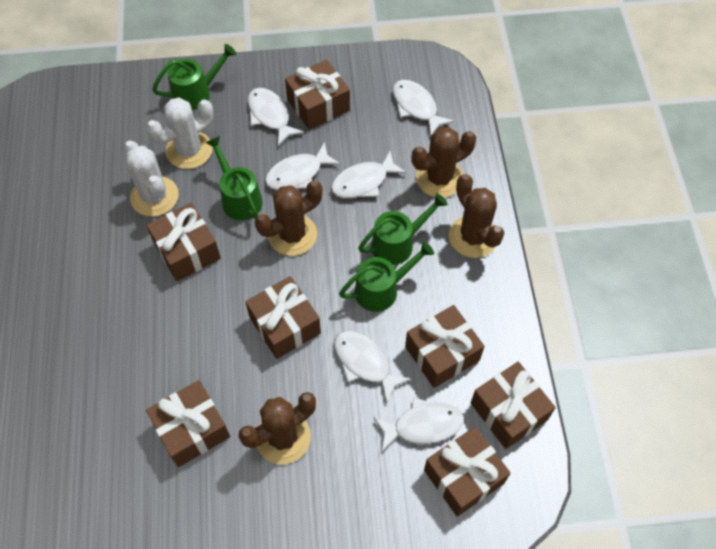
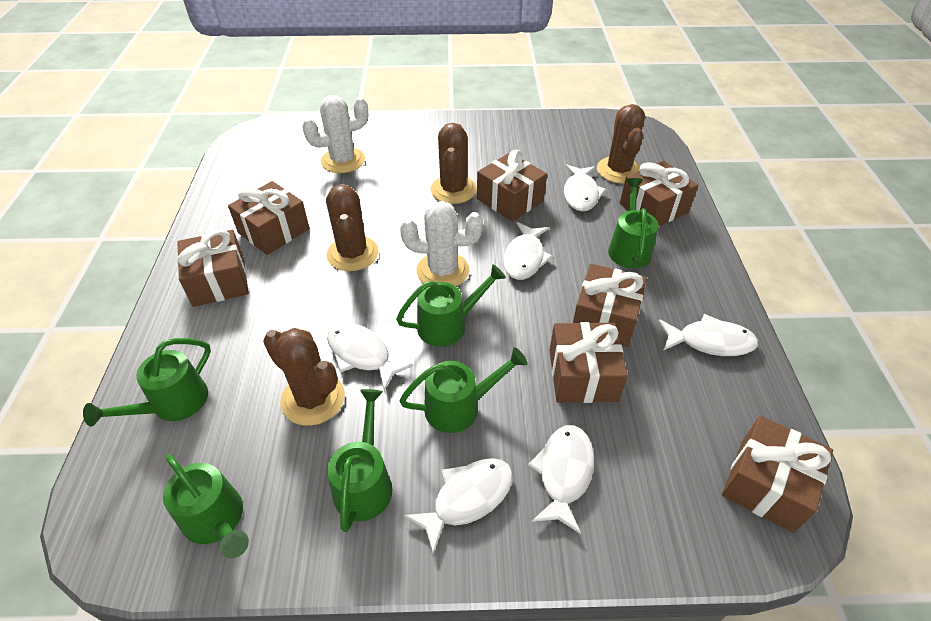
green watering can: 4 -> 6

